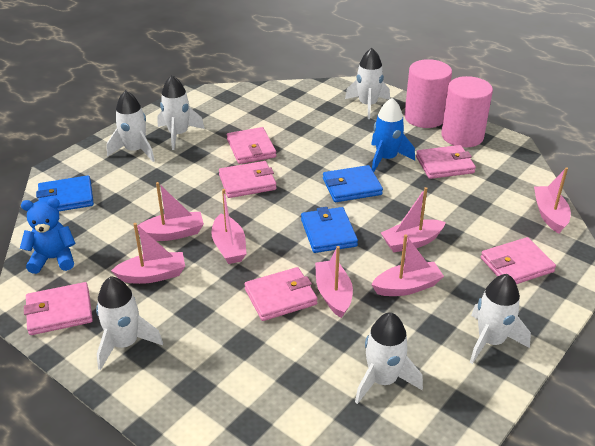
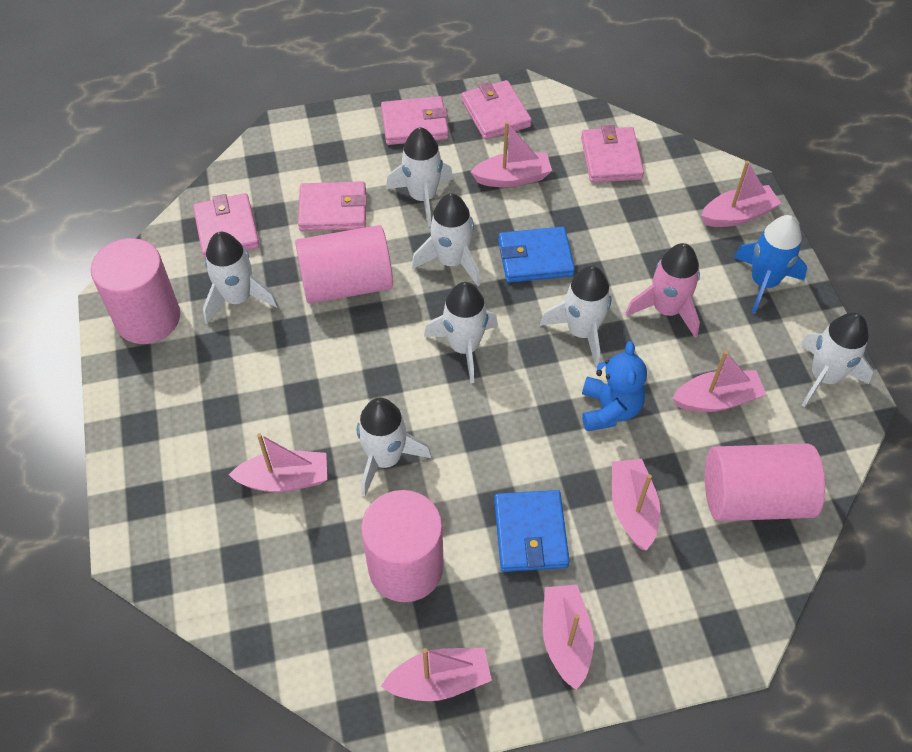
blue wallet: 3 -> 2
pink cylinder: 2 -> 4
pink rocket: 0 -> 1
pink wallet: 6 -> 5
white rocket: 6 -> 7

